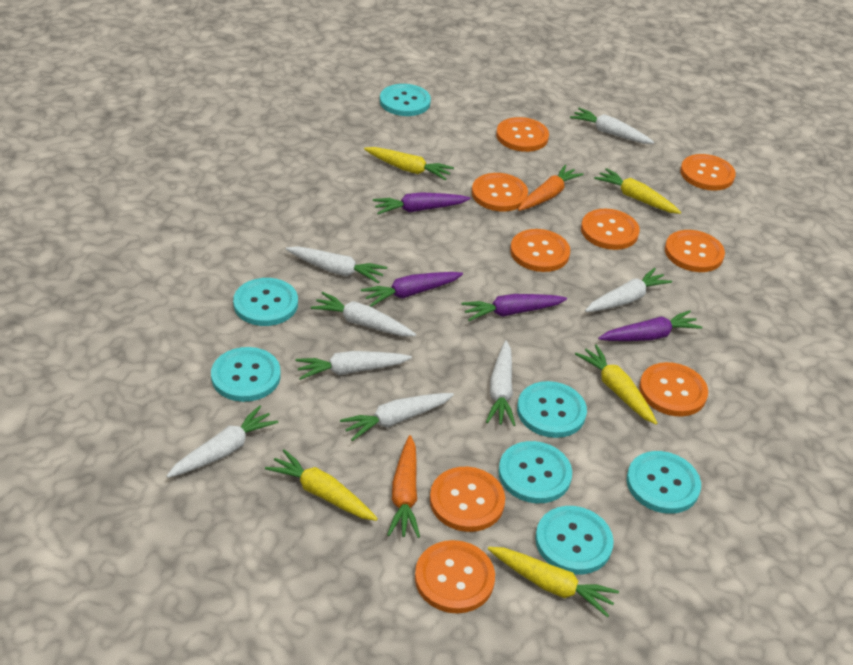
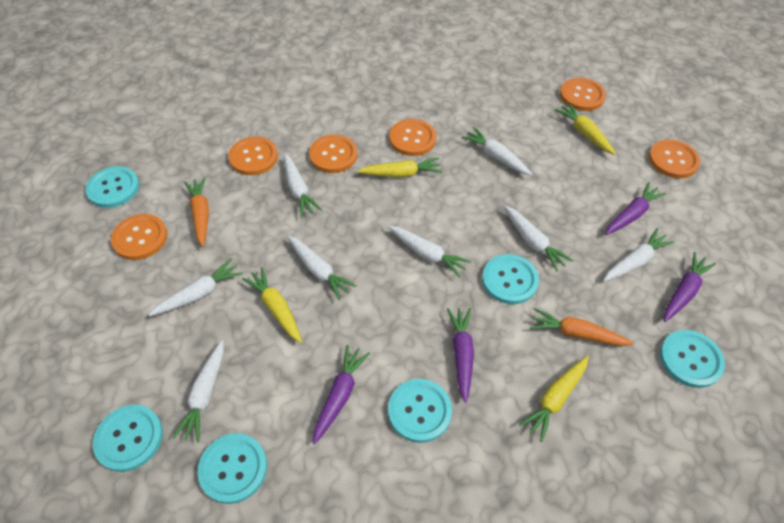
orange button: 9 -> 6
turquoise button: 7 -> 6
yellow carrot: 5 -> 4

